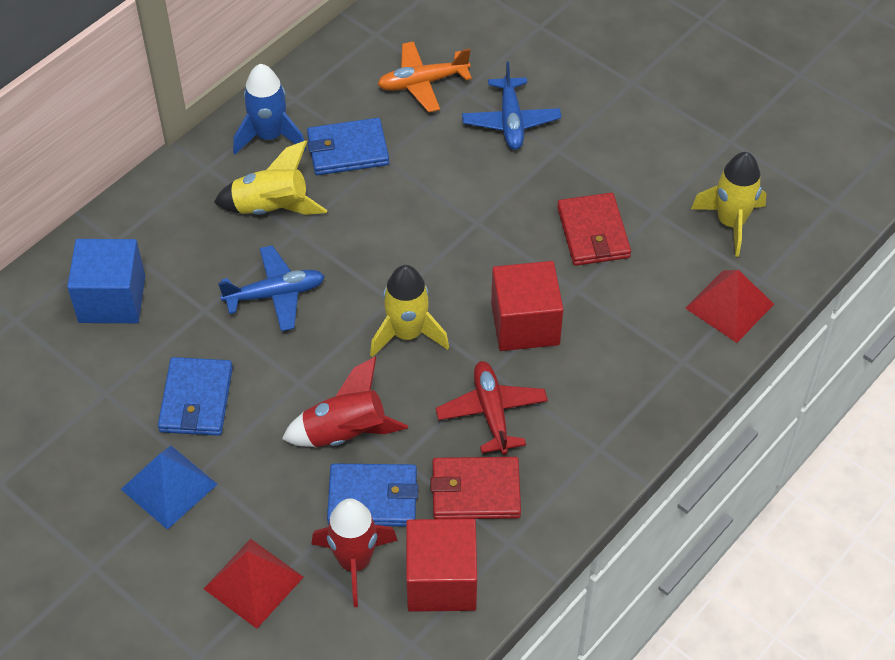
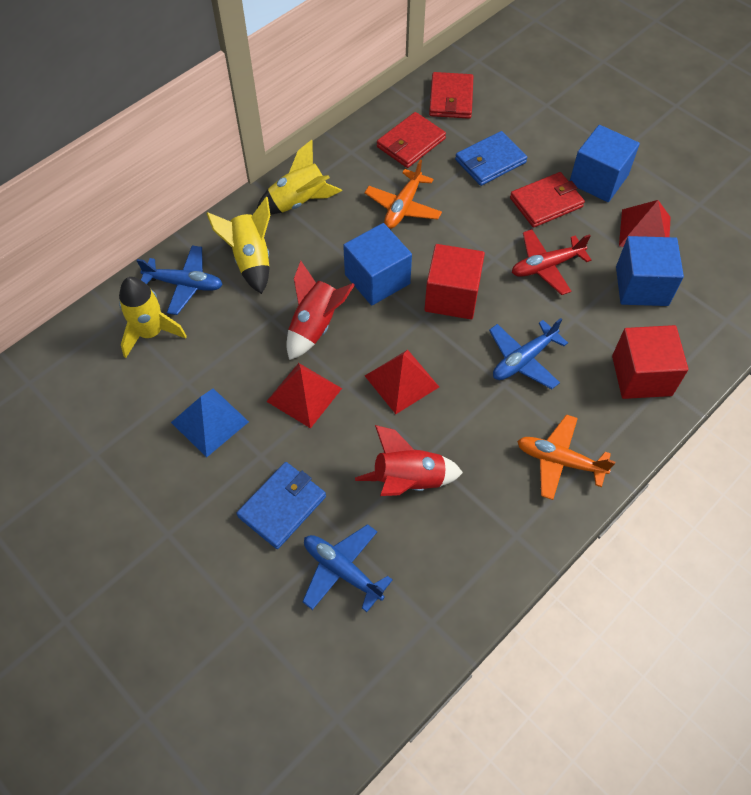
blue cube: 1 -> 3
blue plane: 2 -> 3
blue rocket: 1 -> 0
blue wallet: 3 -> 2
orange plane: 1 -> 2
red pyramid: 2 -> 3
red wallet: 2 -> 3

